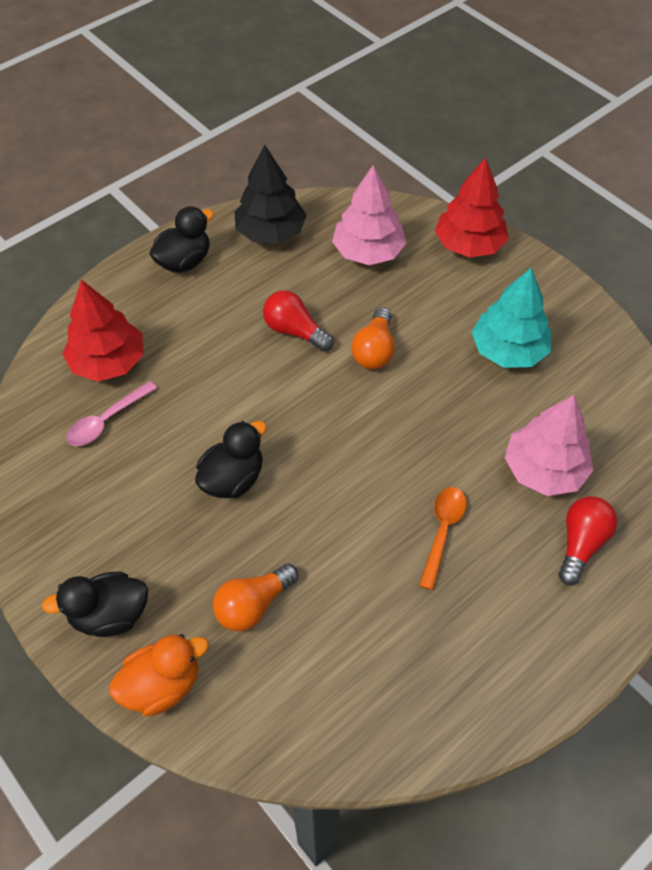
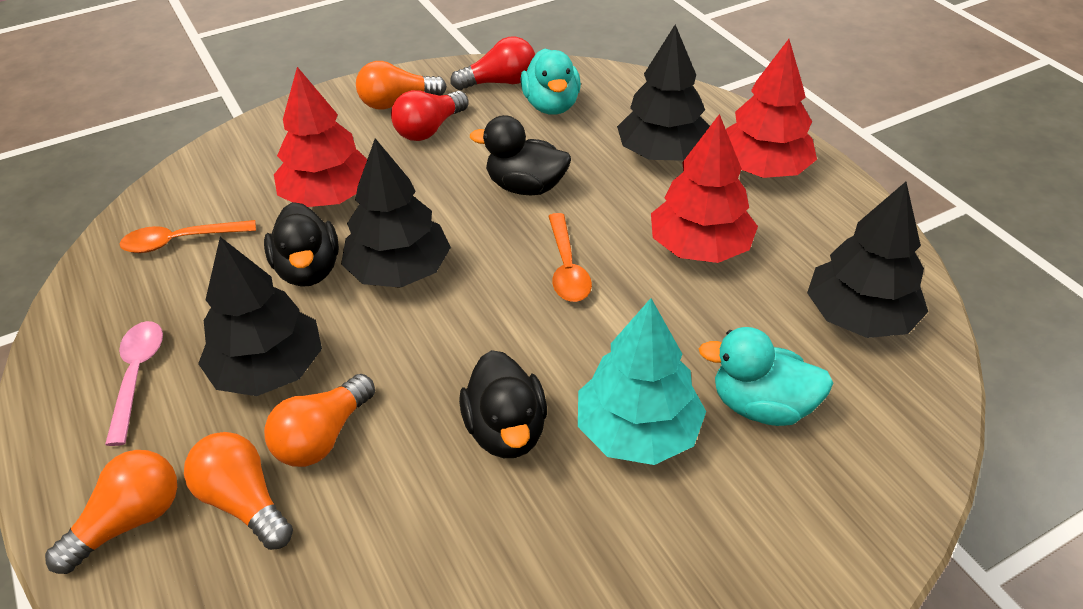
black tree: 1 -> 4
orange duck: 1 -> 0
orange light bulb: 2 -> 4
orange spoon: 1 -> 2
pink tree: 2 -> 0
red tree: 2 -> 3
turquoise duck: 0 -> 2

